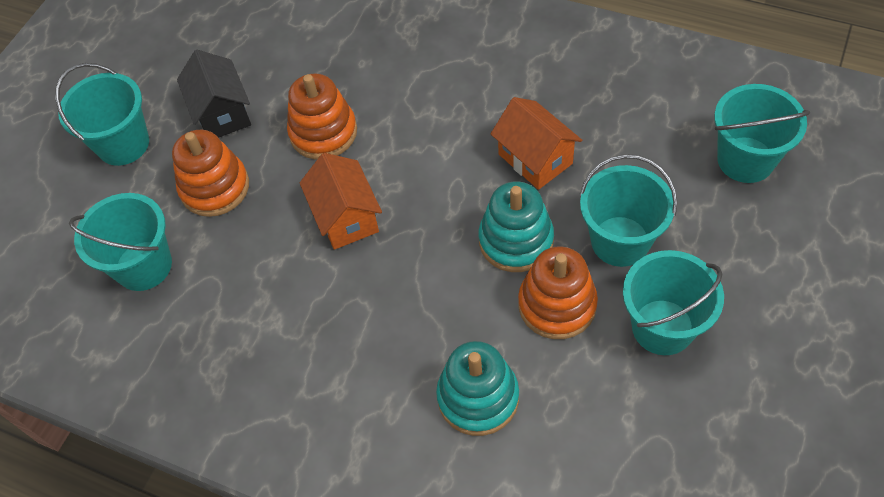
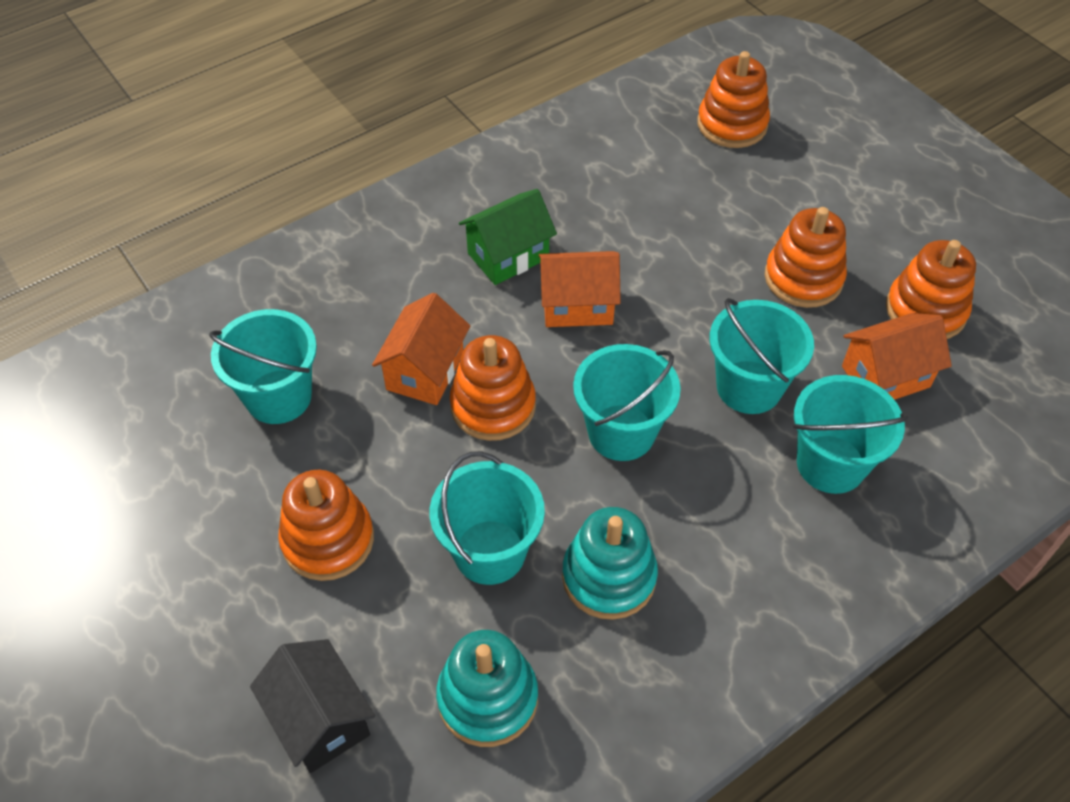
green house: 0 -> 1
orange house: 2 -> 3
orange stacking toy: 3 -> 5

